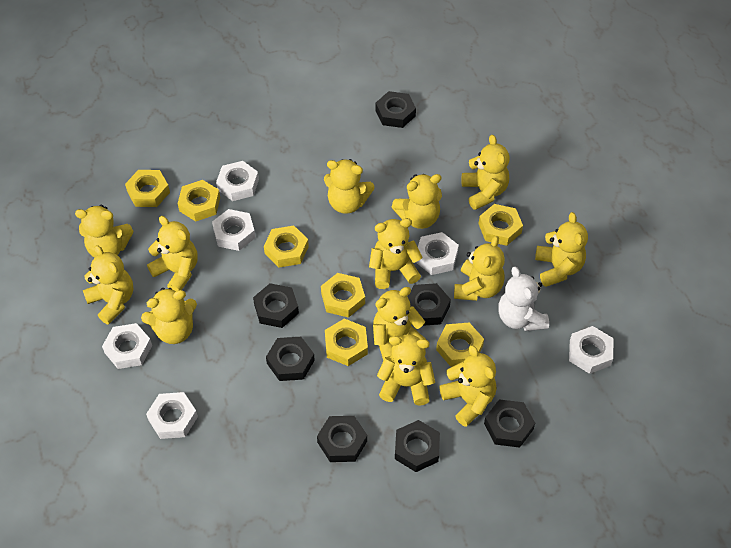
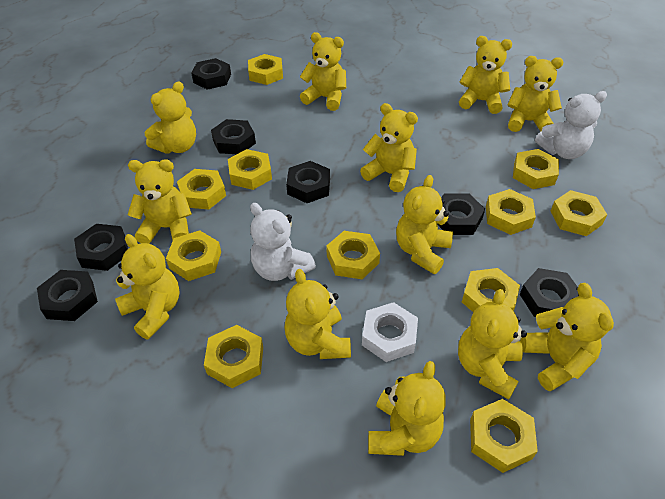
white nut: 6 -> 1
white teddy bear: 1 -> 2
yellow nut: 7 -> 11
yellow teddy bear: 13 -> 12

